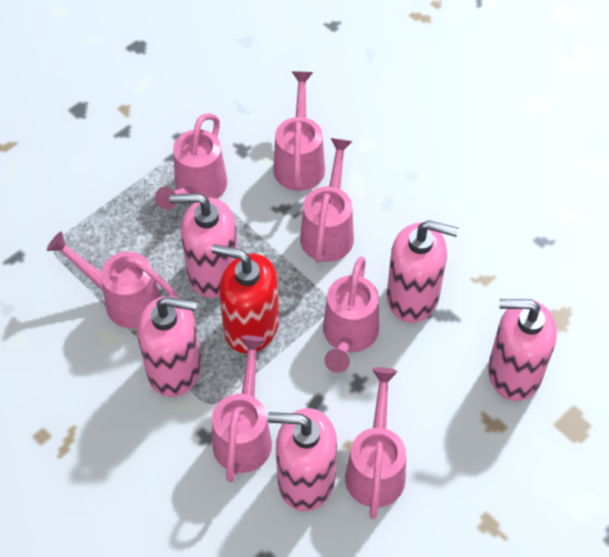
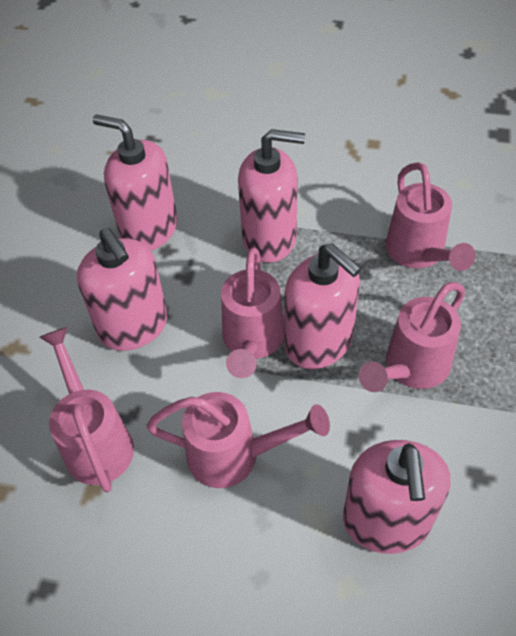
pink watering can: 7 -> 5
red soap dispenser: 1 -> 0

